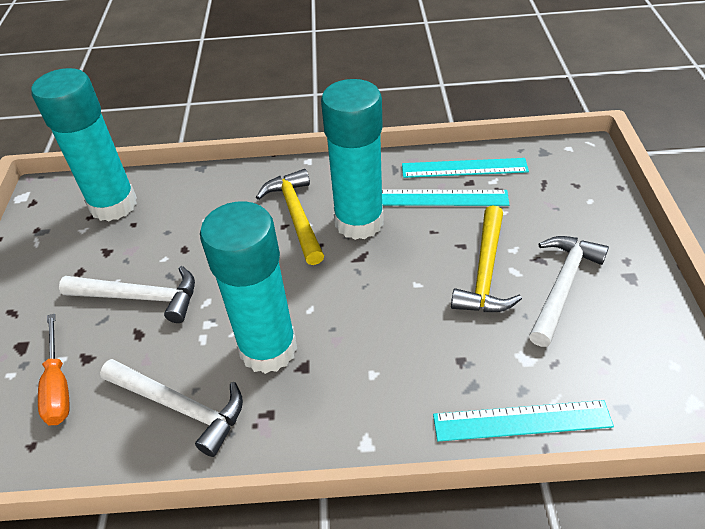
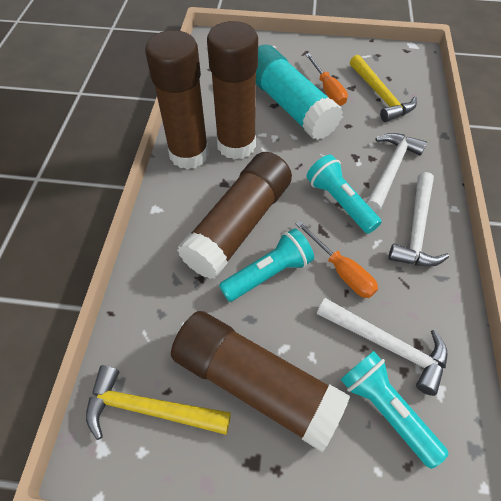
brown glue stick: 0 -> 4
orange screwdriver: 1 -> 2
turquoise flashlight: 0 -> 3
turquoise glue stick: 3 -> 1
turquoise ruler: 3 -> 0

